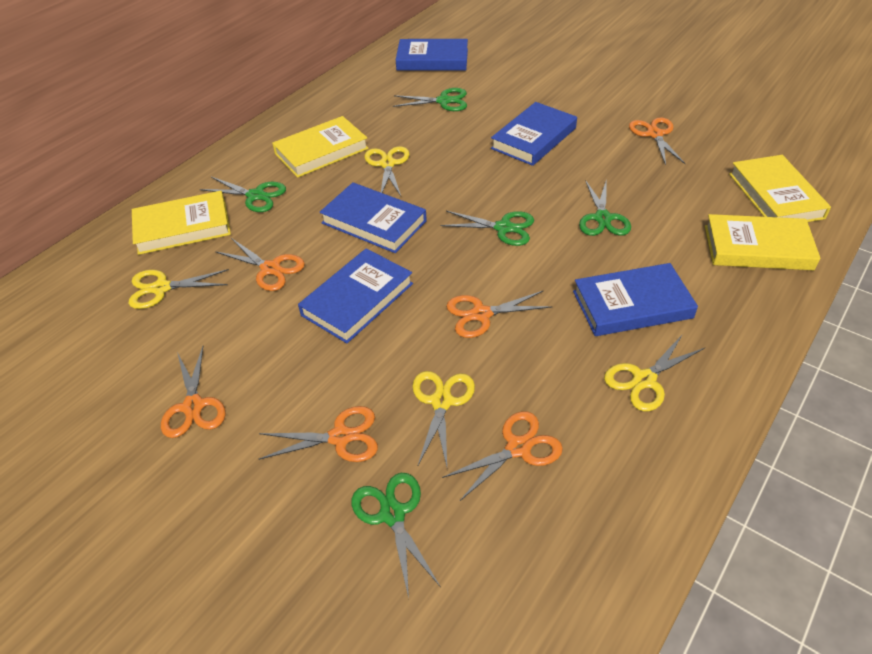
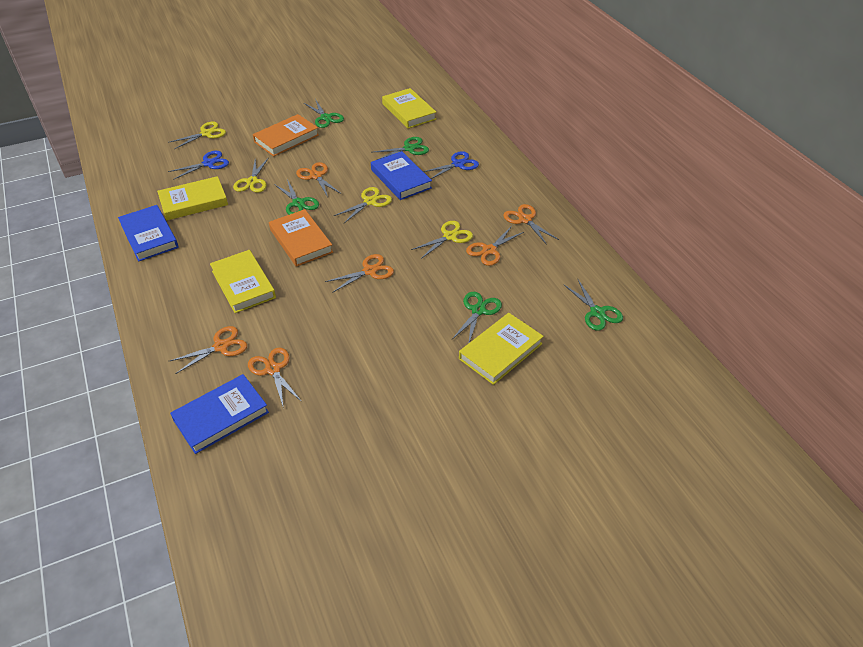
blue book: 5 -> 3
blue scissors: 0 -> 2
orange book: 0 -> 2

